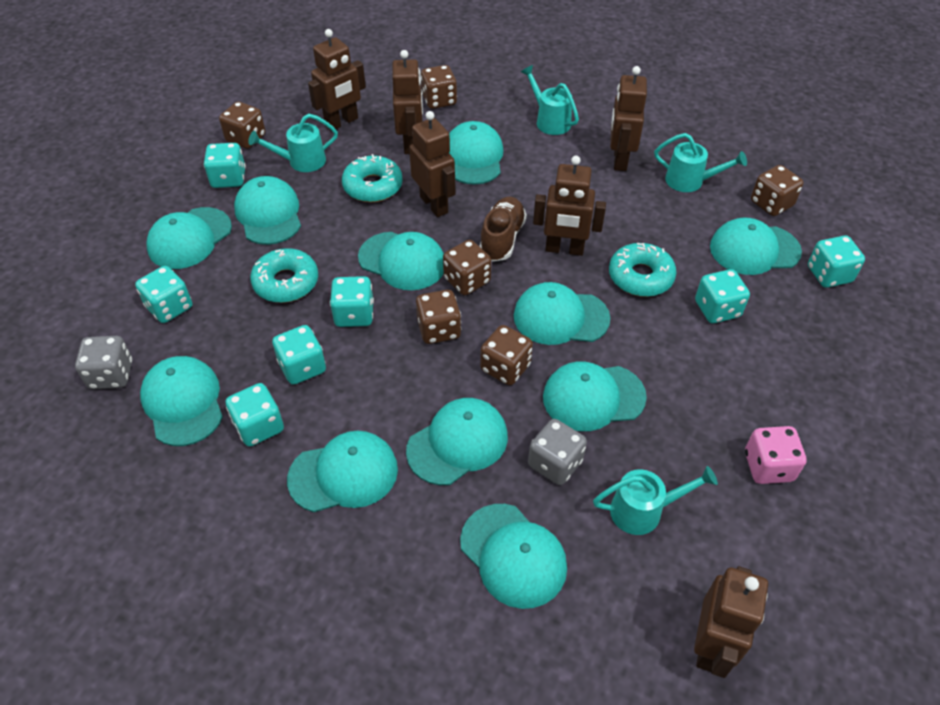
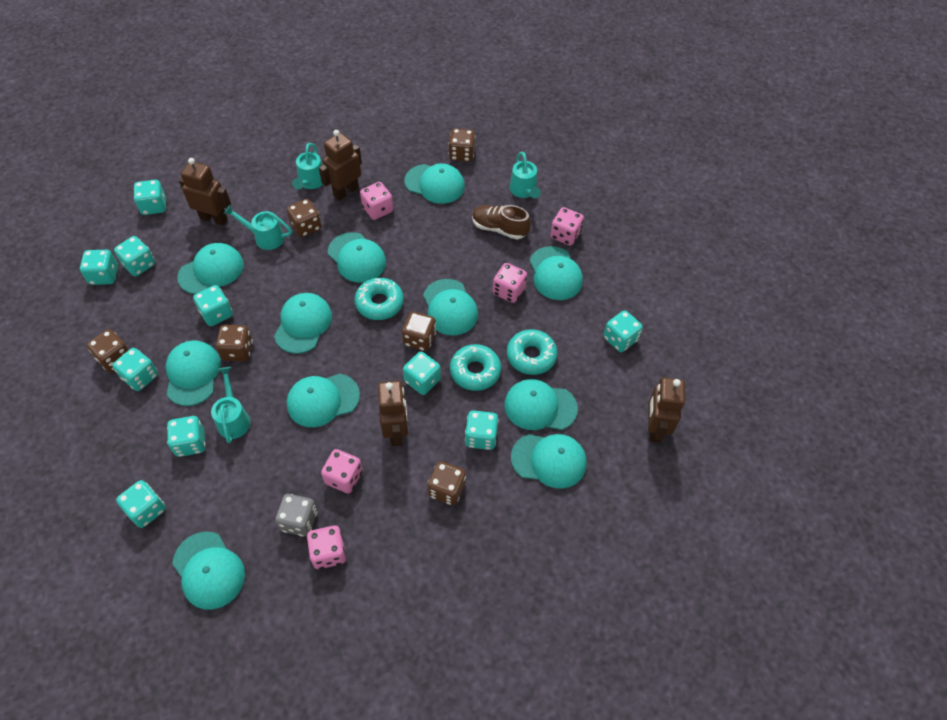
brown robot: 6 -> 4
grey dice: 2 -> 1
pink dice: 1 -> 5
turquoise dice: 7 -> 10

